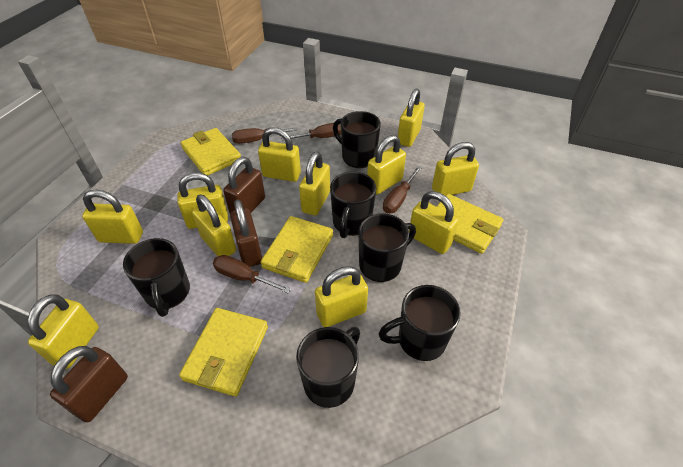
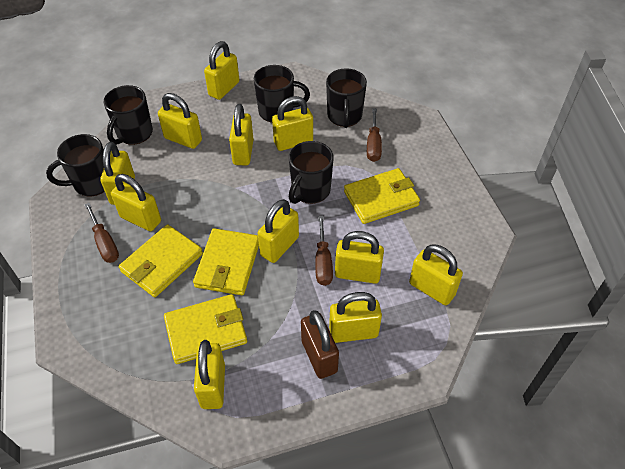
black mug: 6 -> 5
brown padlock: 3 -> 1
brown screwdriver: 4 -> 3

